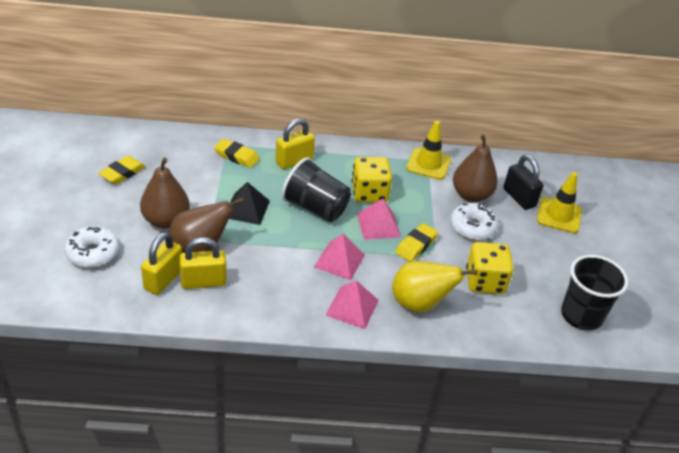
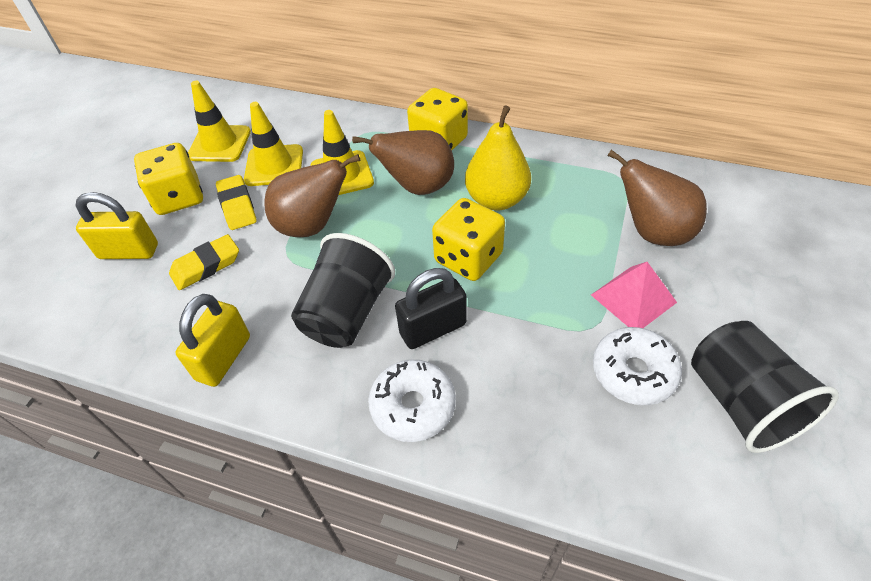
black pyramid: 1 -> 0
pink pyramid: 3 -> 1
yellow dice: 2 -> 3
yellow eraser: 3 -> 2
yellow padlock: 3 -> 2
yellow traffic cone: 2 -> 3

